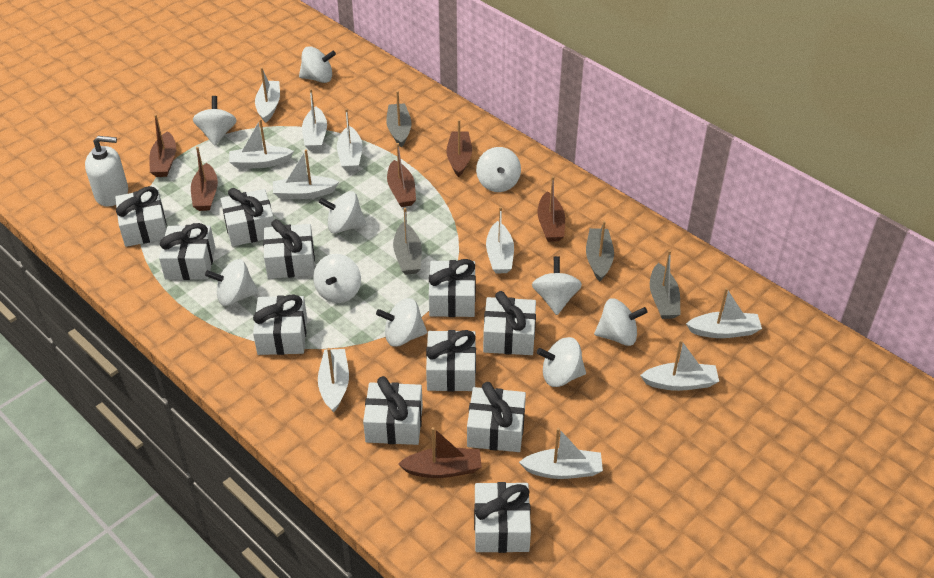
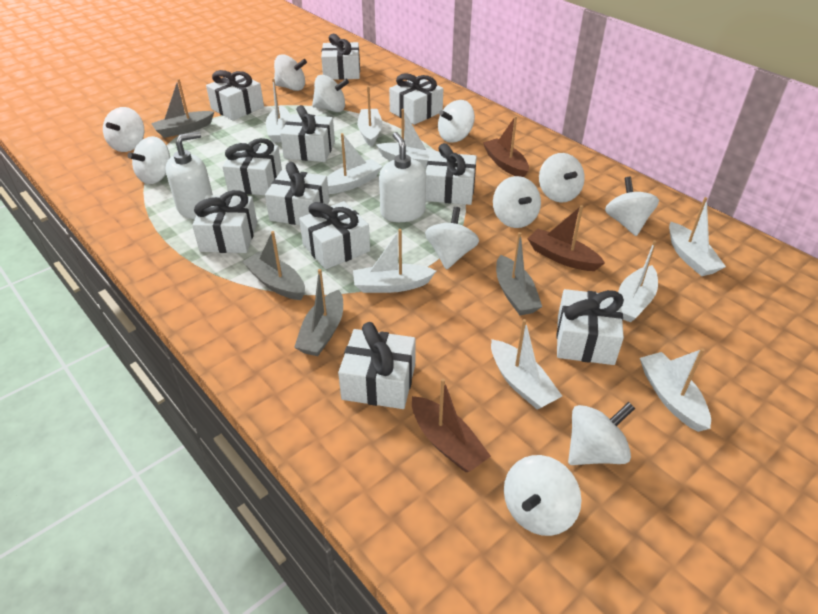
brown boat: 6 -> 3
white boat: 10 -> 9
white soap dispenser: 1 -> 2
white spinning top: 10 -> 11

